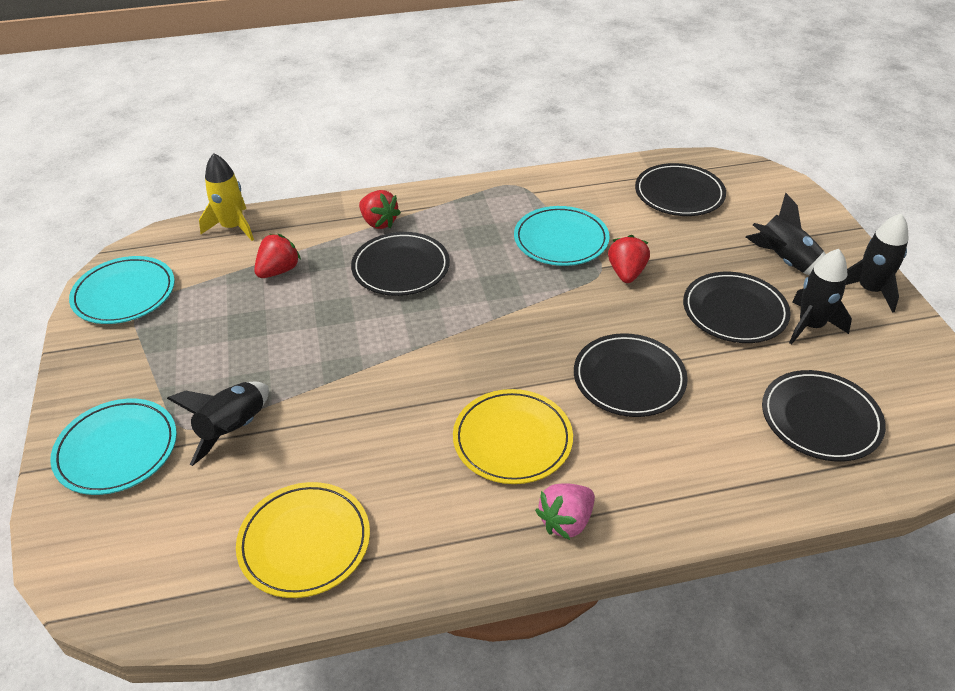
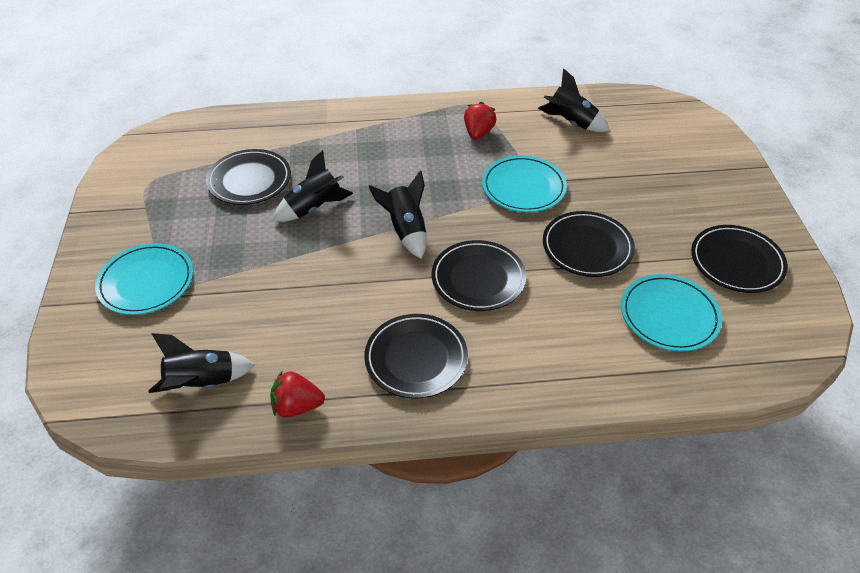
pink strawberry: 1 -> 0
red strawberry: 3 -> 2
yellow plate: 2 -> 0
yellow rocket: 1 -> 0

